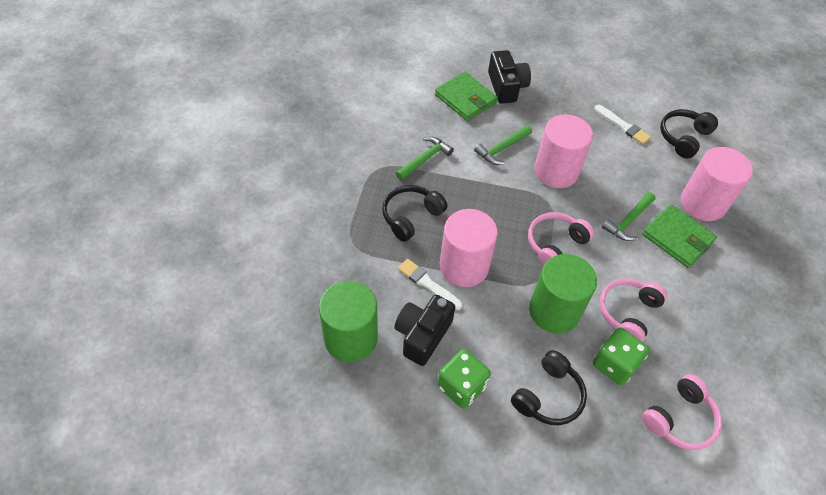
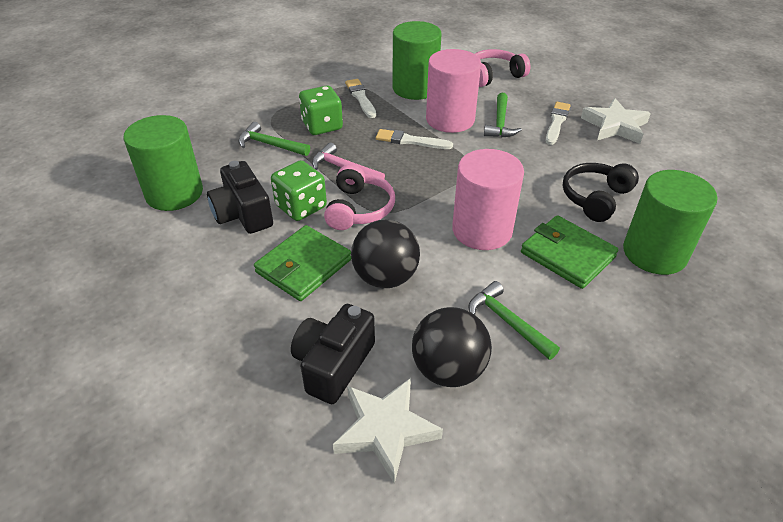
black ball: 0 -> 2
black headphones: 3 -> 1
green cylinder: 2 -> 3
pink cylinder: 3 -> 2
pink hammer: 0 -> 1
pink headphones: 3 -> 2
white brush: 2 -> 3
white star: 0 -> 2

